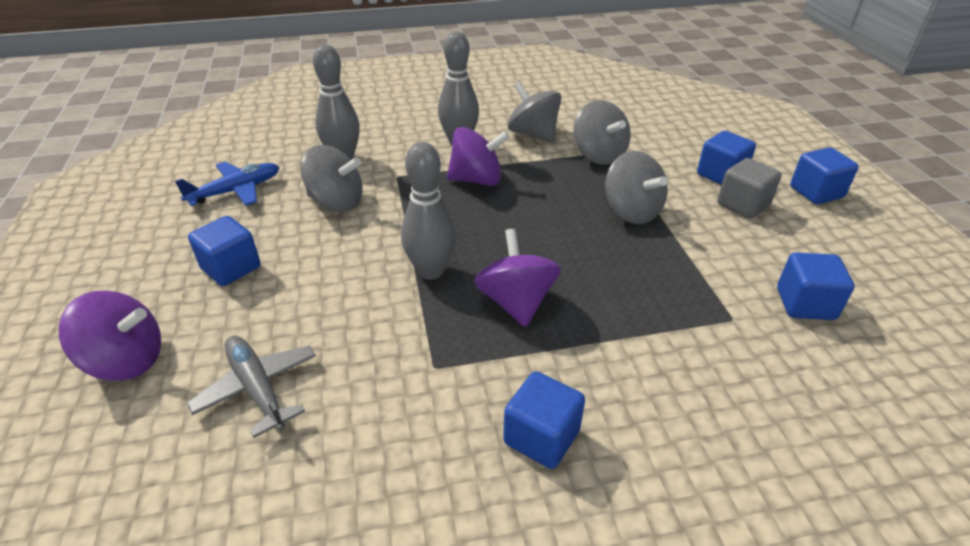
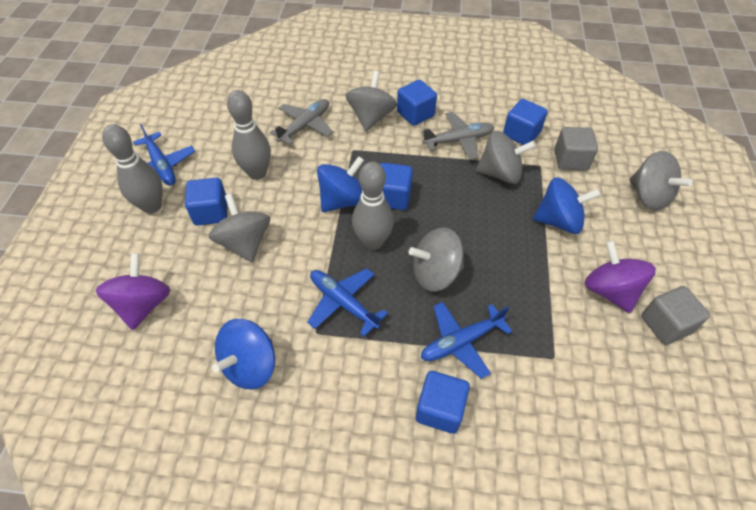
blue plane: 1 -> 3
blue spinning top: 0 -> 3
grey cube: 1 -> 2
grey plane: 1 -> 2
grey spinning top: 4 -> 5
purple spinning top: 3 -> 2

